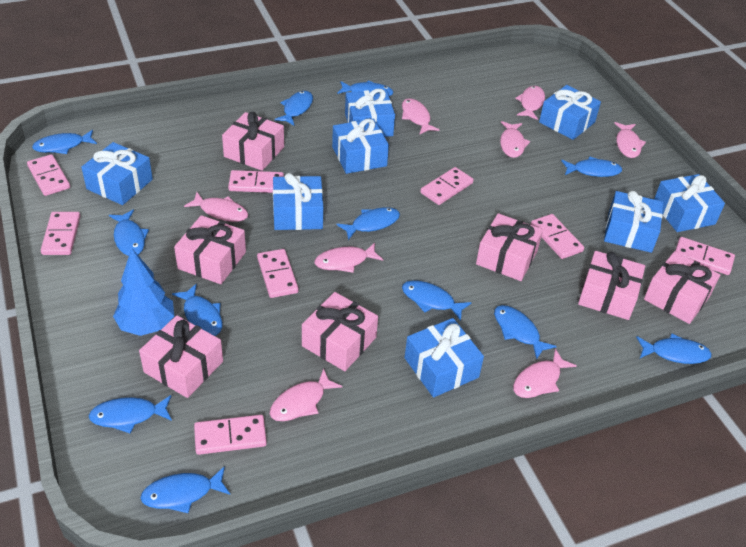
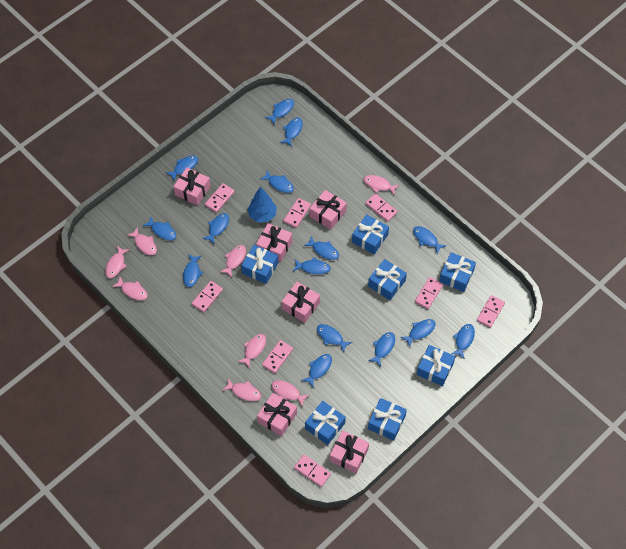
blue fish: 12 -> 15
blue gift: 8 -> 7
pink gift: 7 -> 6

